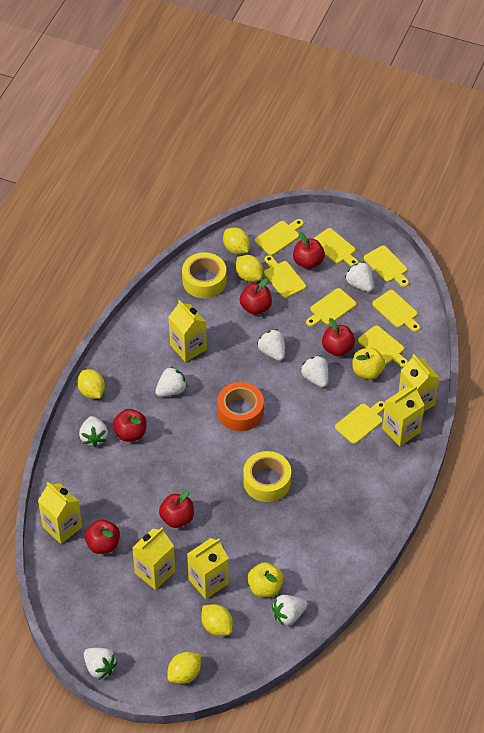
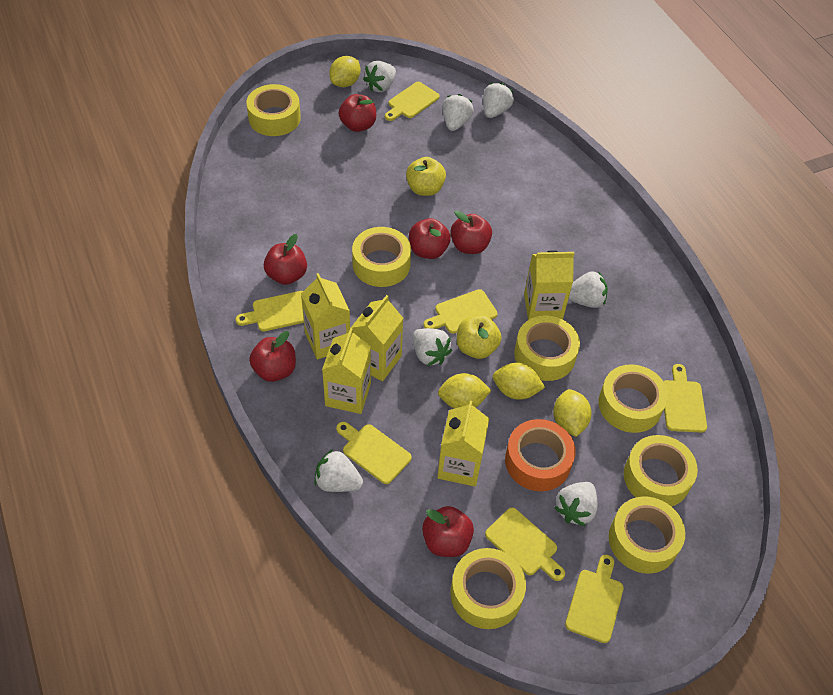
yellow carton: 6 -> 5
yellow cutting board: 8 -> 7
yellow lemon: 5 -> 4
yellow tape: 2 -> 7

